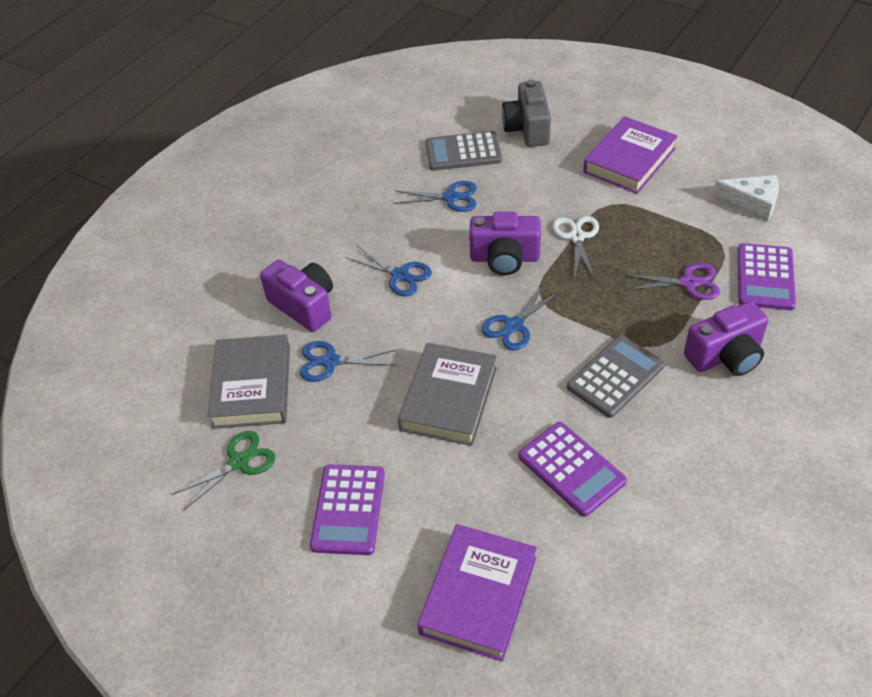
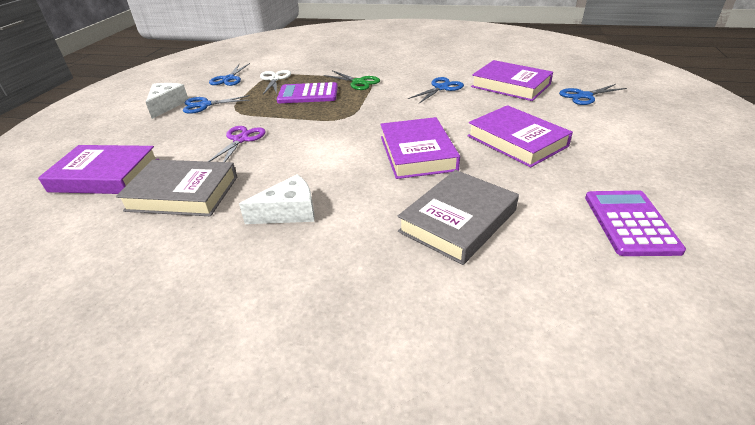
grey calculator: 2 -> 0
grey camera: 1 -> 0
purple book: 2 -> 4
purple calculator: 3 -> 2
purple camera: 3 -> 0
white cheese: 1 -> 2

